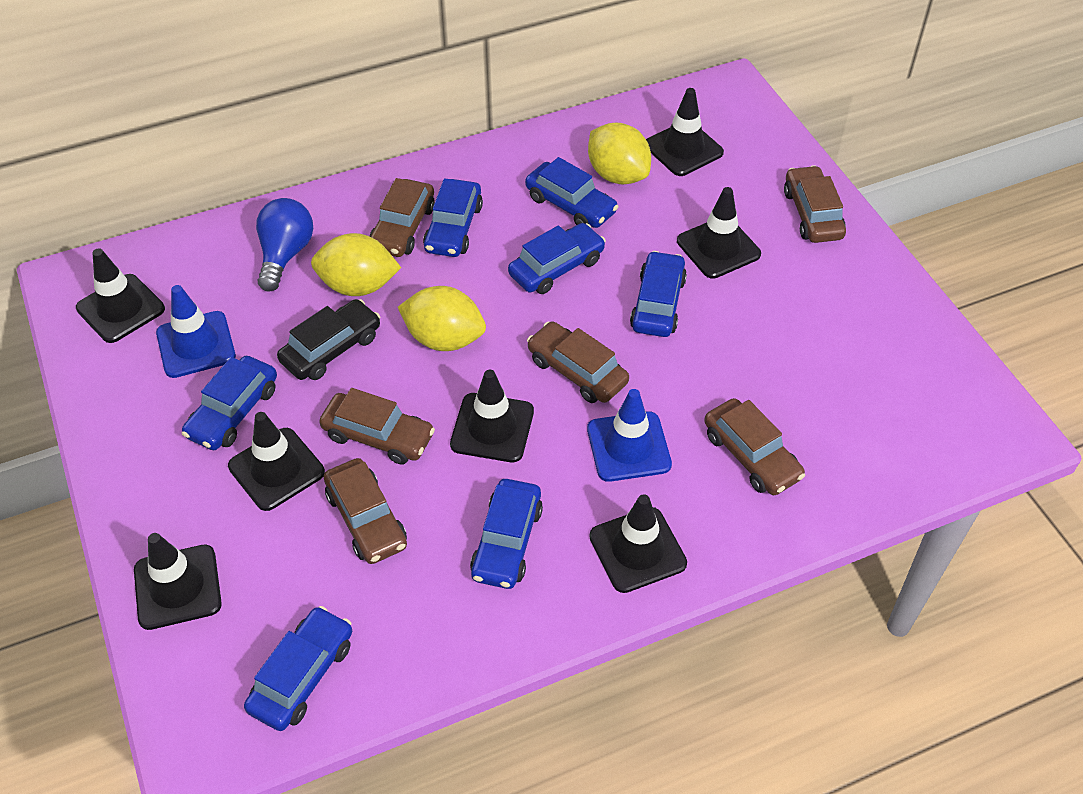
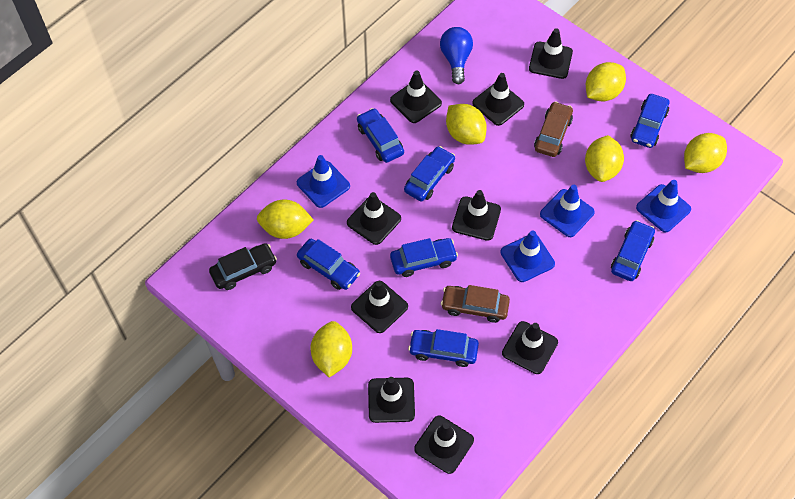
black traffic cone: 7 -> 9
blue traffic cone: 2 -> 4
brown car: 6 -> 2
yellow lemon: 3 -> 6

